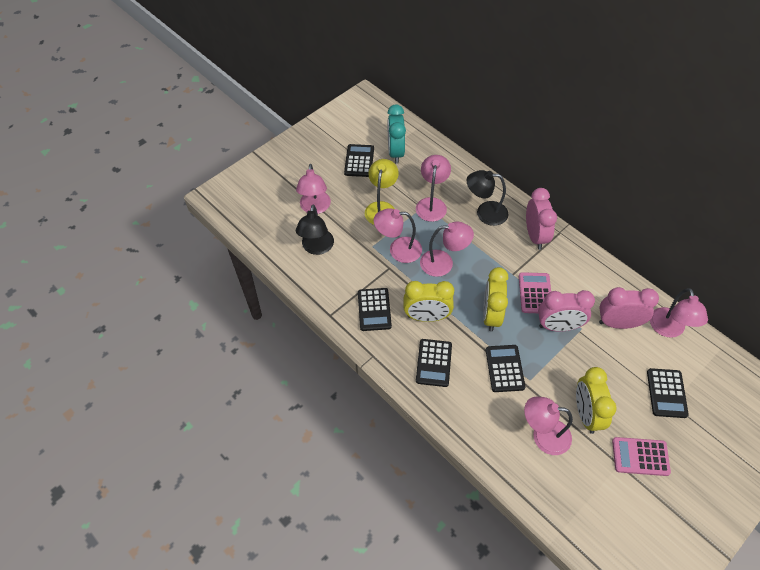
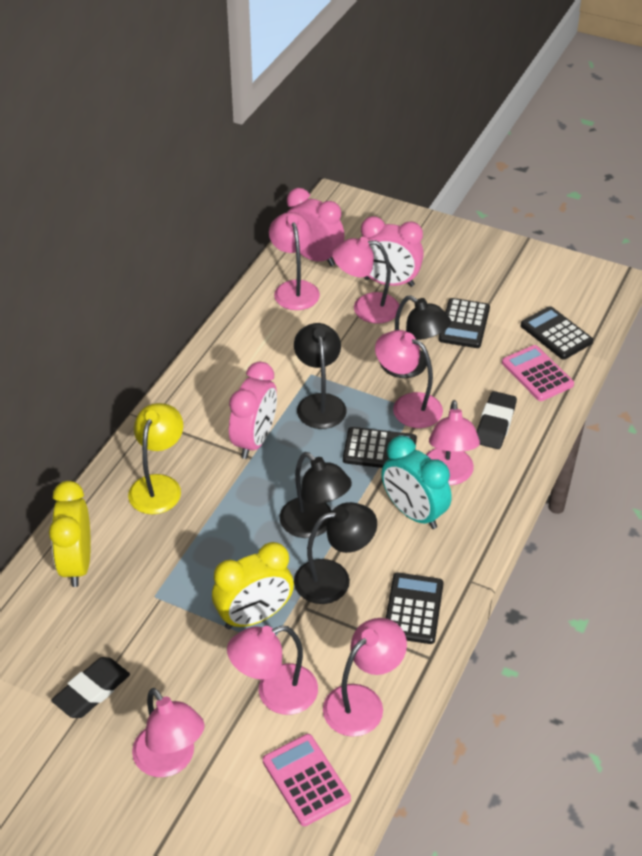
black calculator: 5 -> 4
black eraser: 0 -> 2
black lamp: 2 -> 4
pink lamp: 6 -> 7
yellow clock: 3 -> 2

